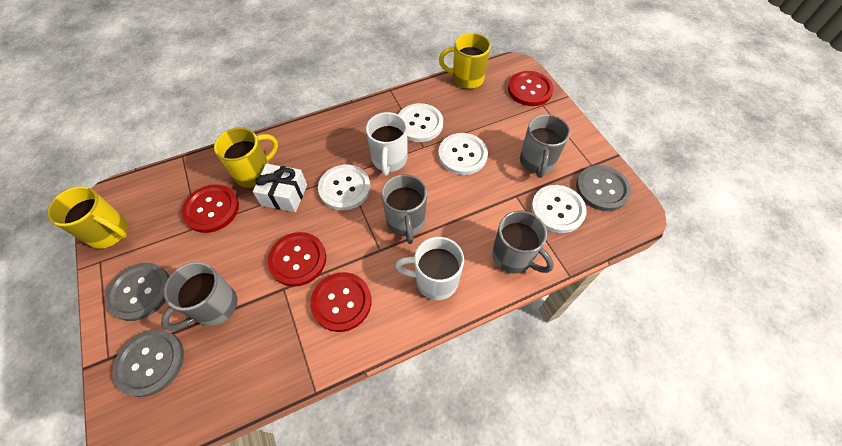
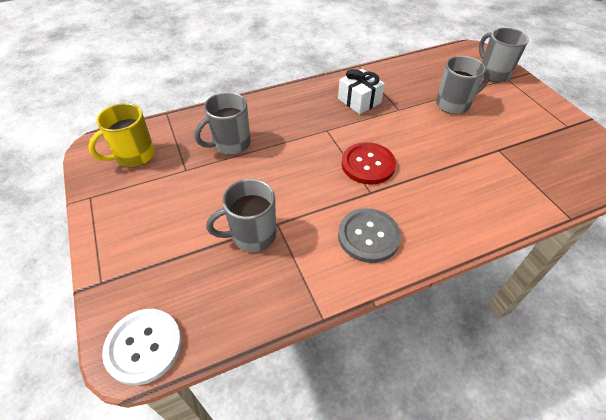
grey button: 3 -> 1
red button: 4 -> 1
white button: 4 -> 1
white mug: 2 -> 0
yellow mug: 3 -> 1

